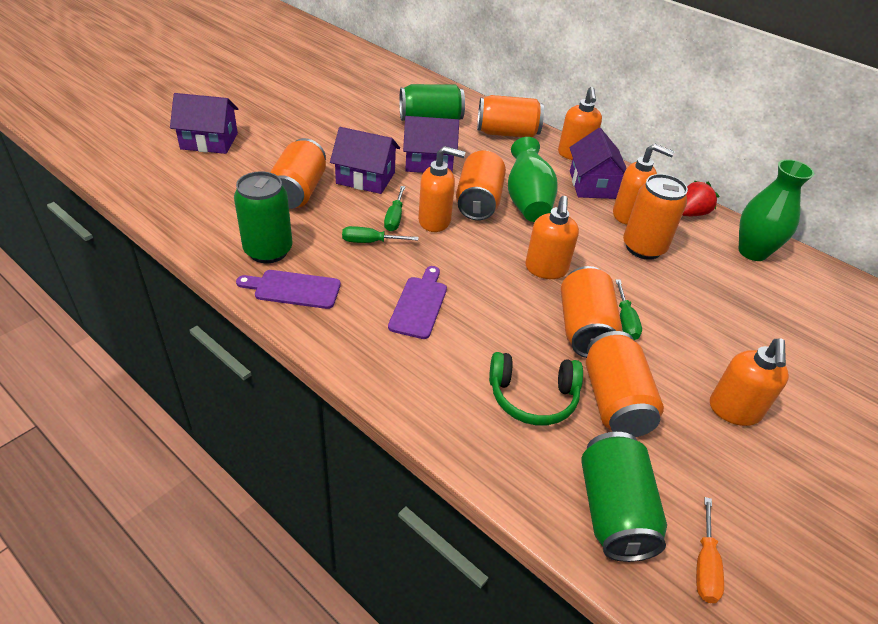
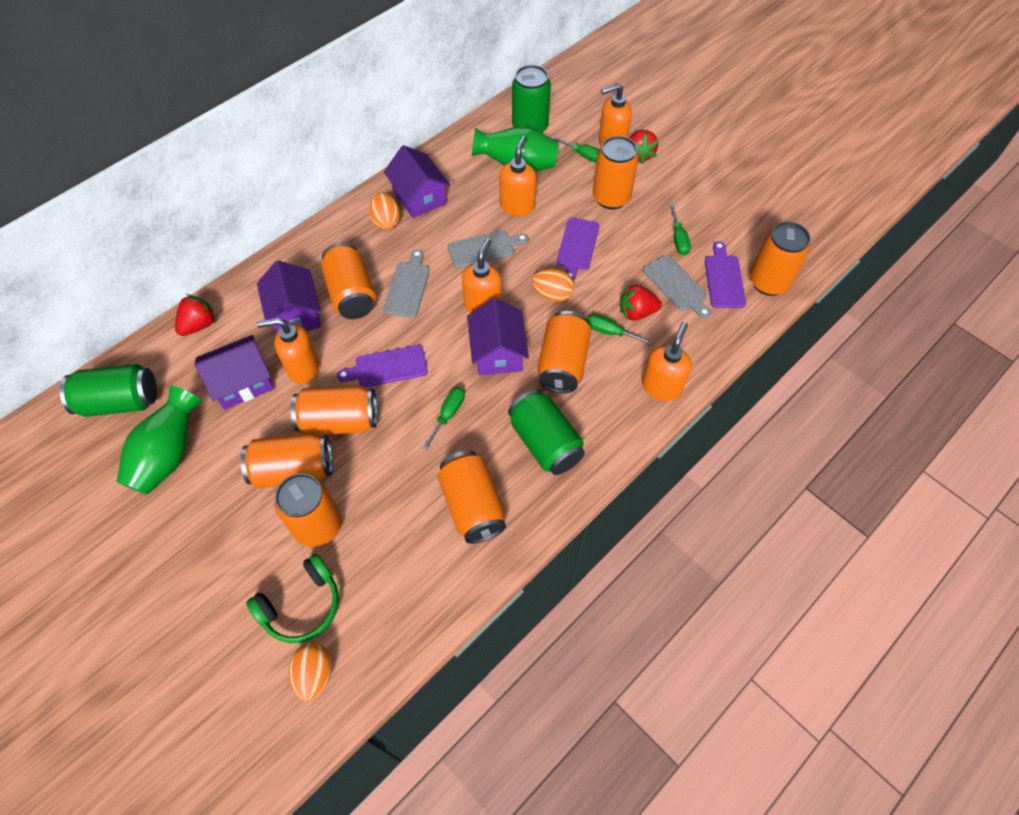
green screwdriver: 3 -> 4
grey cutting board: 0 -> 3
orange can: 6 -> 8
orange egg: 0 -> 3
orange screwdriver: 1 -> 0
purple cutting board: 2 -> 3
red strawberry: 1 -> 3

